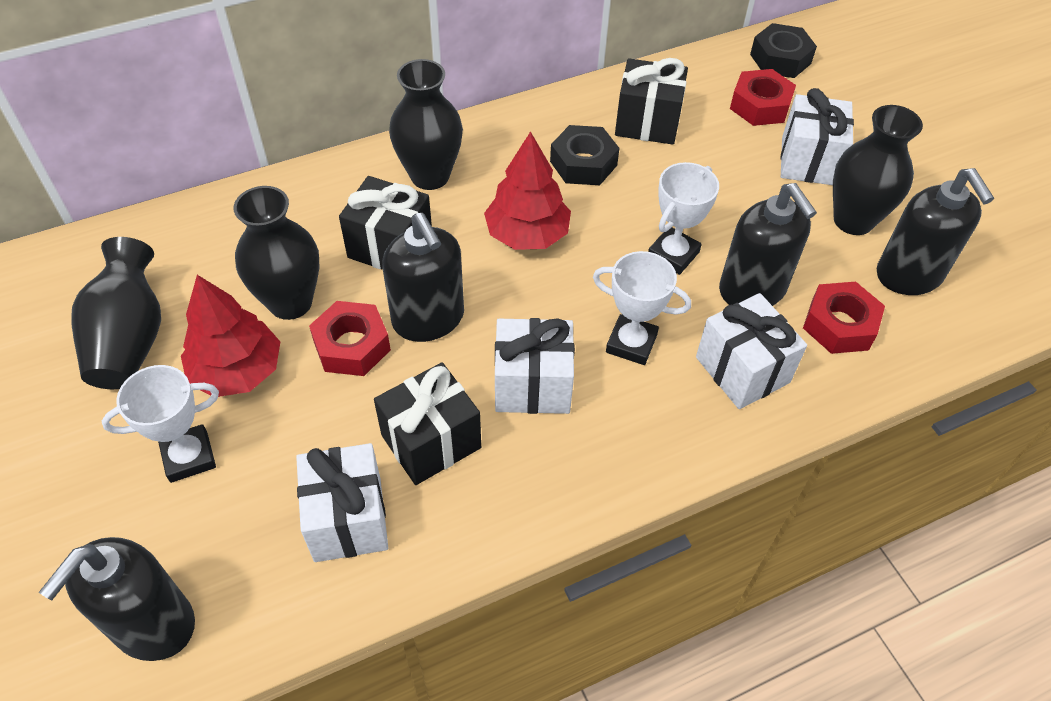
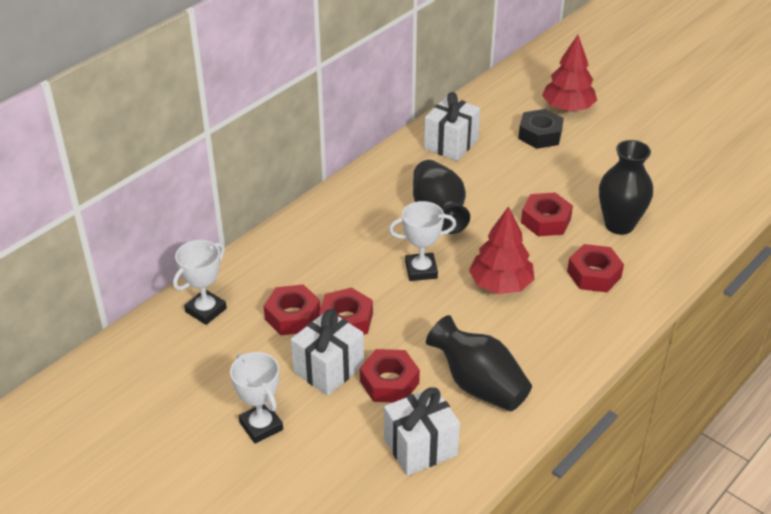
black gift: 3 -> 0
black nut: 2 -> 1
black soap dispenser: 4 -> 0
black vase: 4 -> 3
red nut: 3 -> 5
white gift: 4 -> 3

